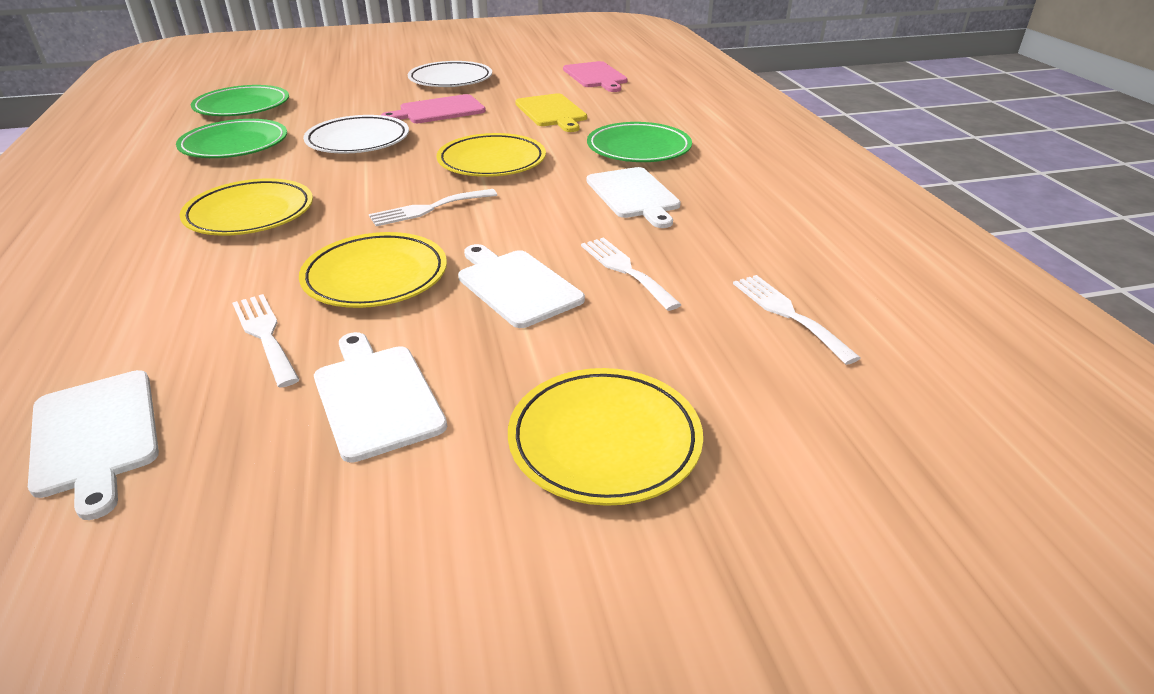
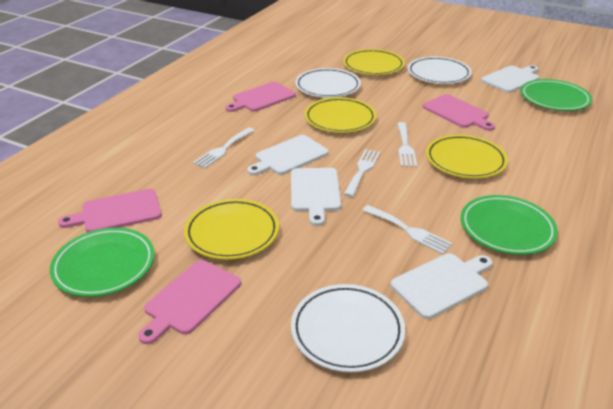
pink cutting board: 2 -> 4
white plate: 2 -> 3
yellow cutting board: 1 -> 0

